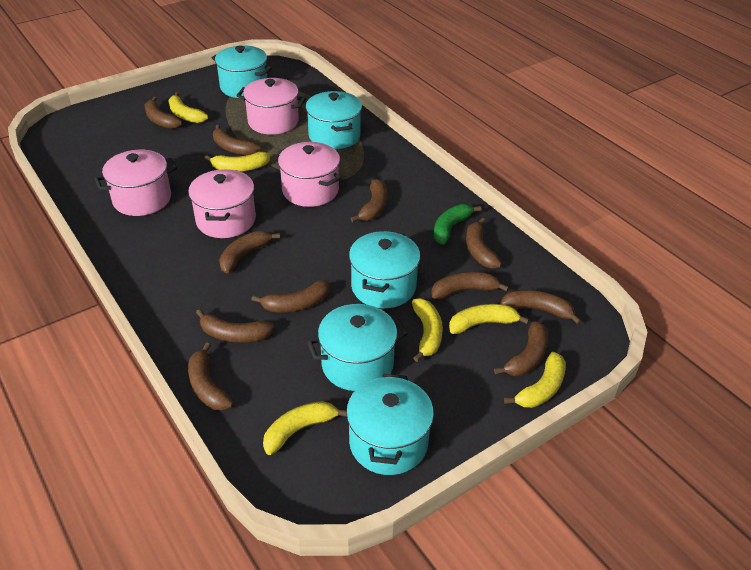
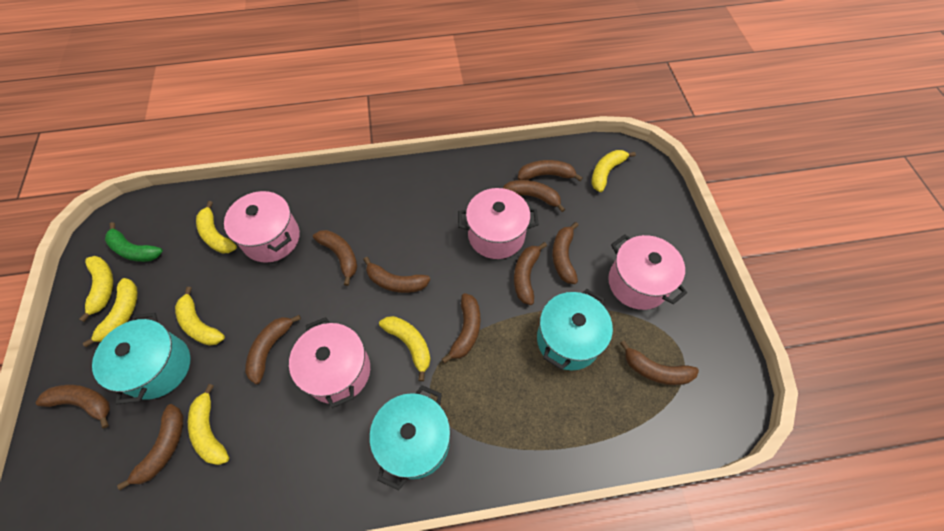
turquoise pot: 5 -> 3
yellow banana: 6 -> 7

